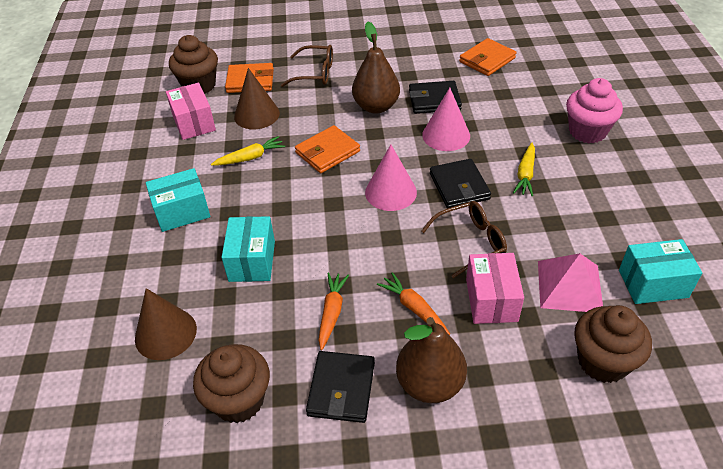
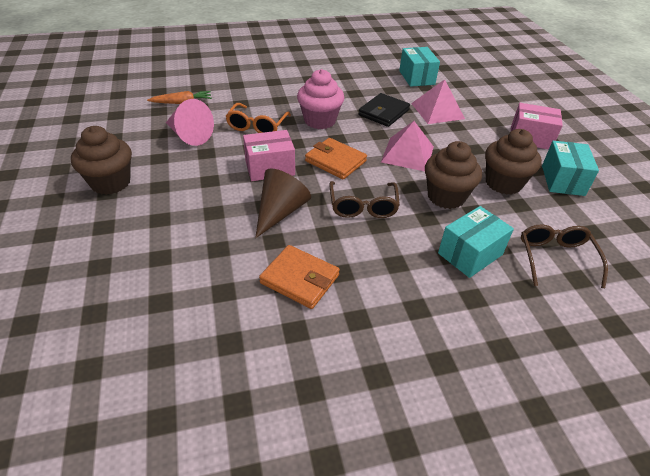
black wallet: 3 -> 1
brown cone: 2 -> 1
brown pear: 2 -> 0
orange carrot: 2 -> 1
orange glasses: 0 -> 1
orange wallet: 3 -> 2
pink cone: 2 -> 1
pink pyramid: 1 -> 2
yellow carrot: 2 -> 0

